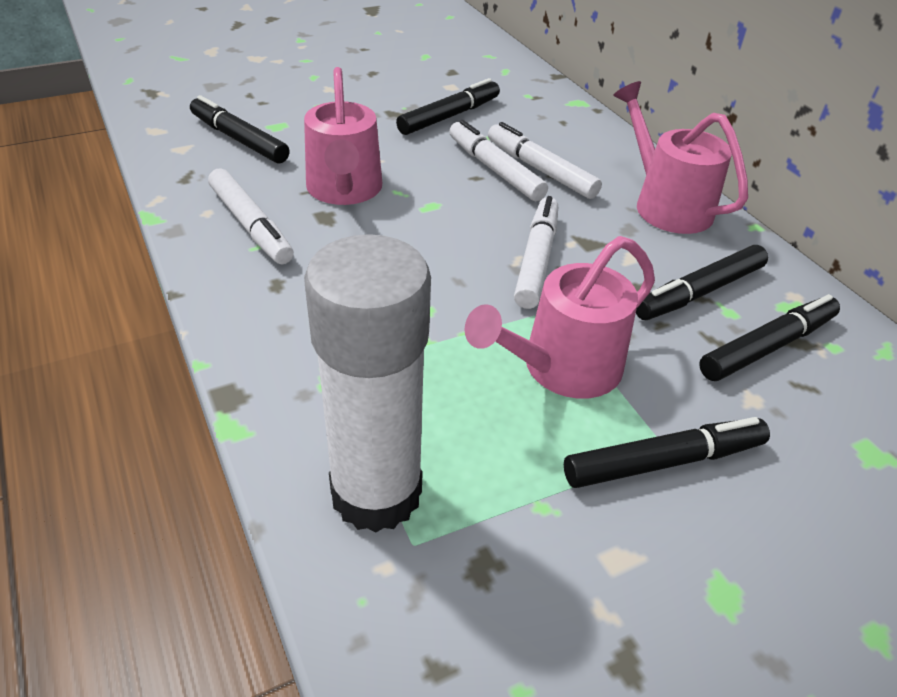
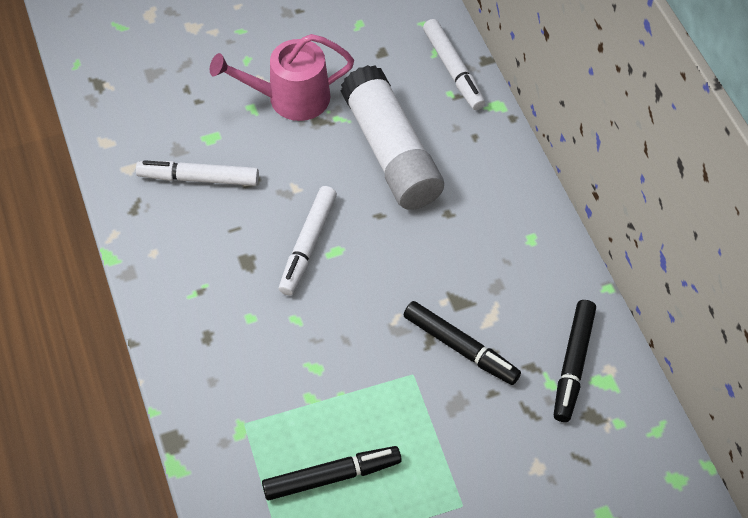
black marker: 5 -> 3
pink watering can: 3 -> 1
white marker: 4 -> 3

